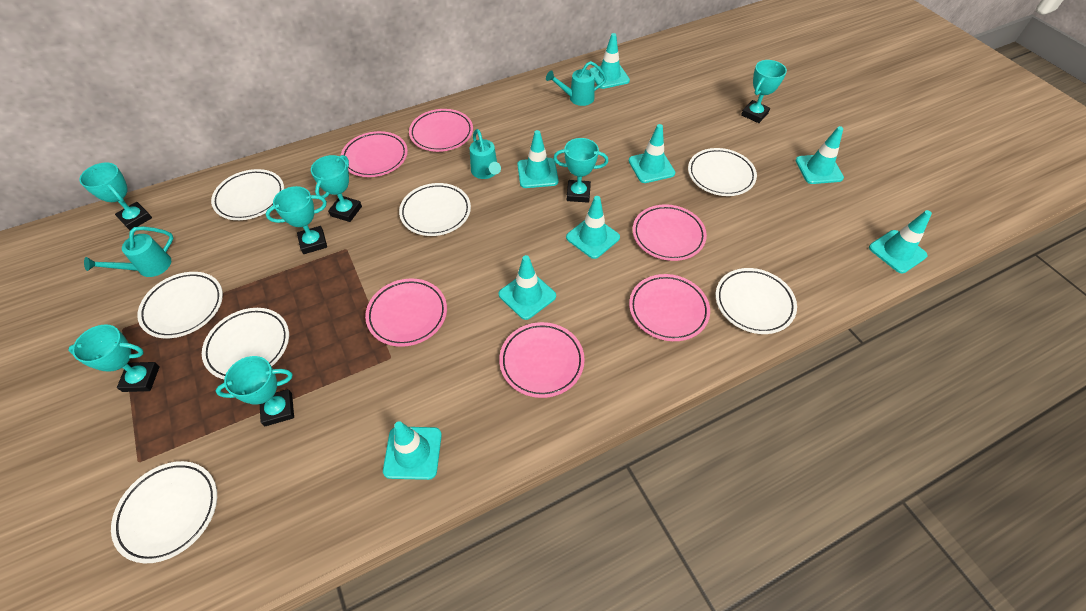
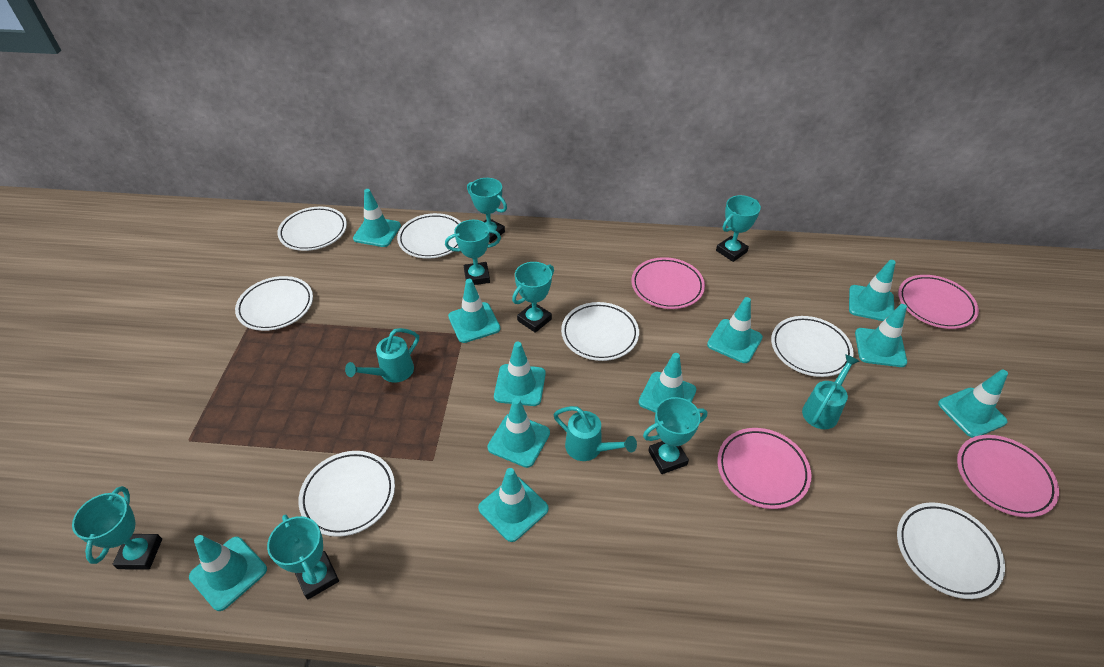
pink plate: 6 -> 4
turquoise traffic cone: 8 -> 11

